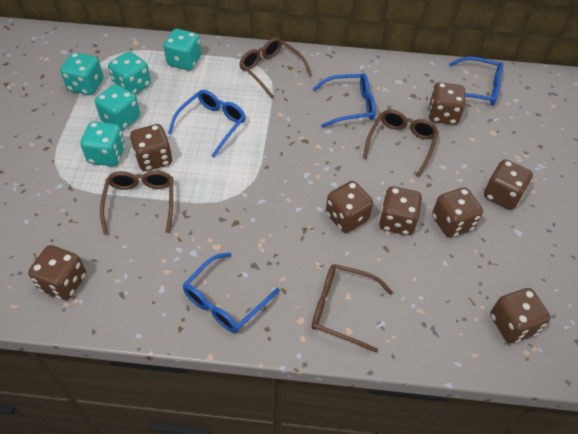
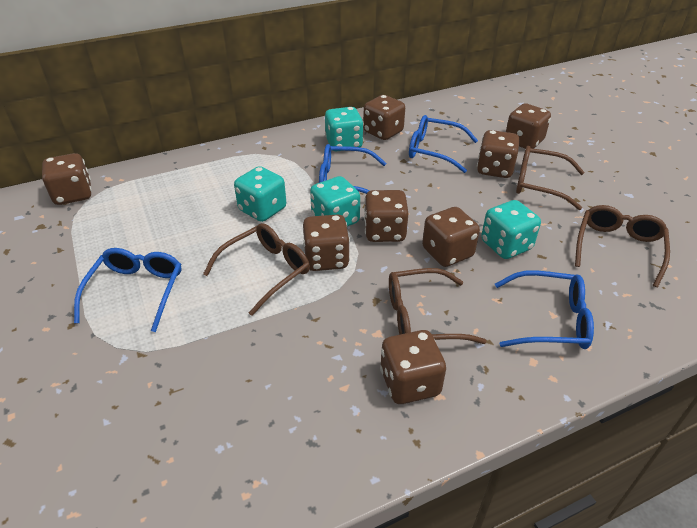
turquoise dice: 5 -> 4

